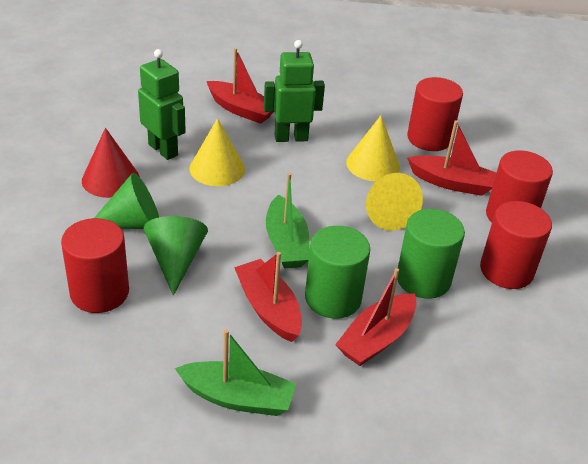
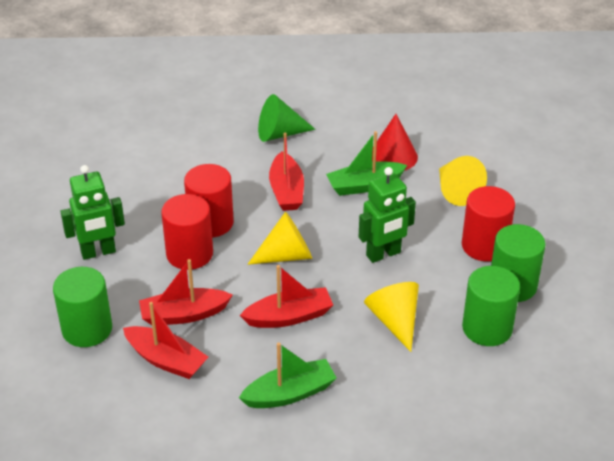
green cone: 2 -> 1
green cylinder: 2 -> 3
red cylinder: 4 -> 3

